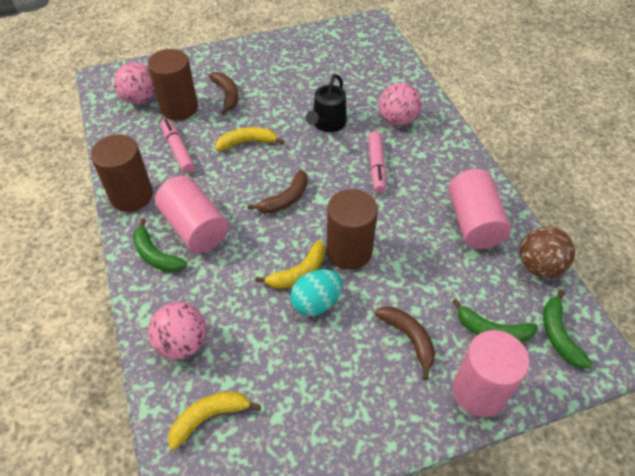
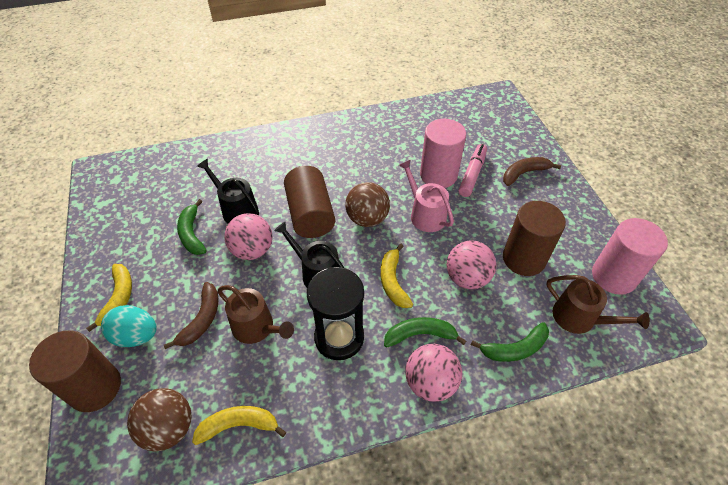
black hourglass: 0 -> 1
black watering can: 1 -> 2
brown ball: 1 -> 2
brown banana: 3 -> 2
brown watering can: 0 -> 2
pink cylinder: 3 -> 2
pink marker: 2 -> 1
pink watering can: 0 -> 1

